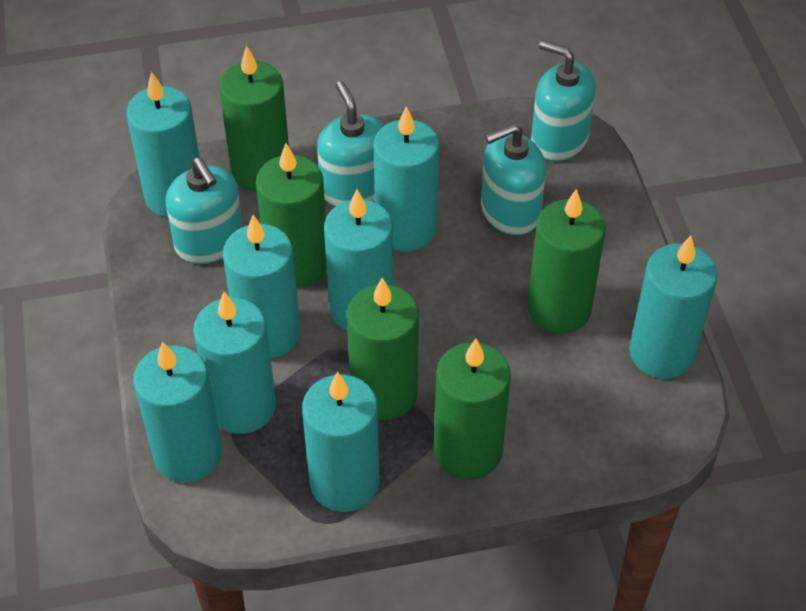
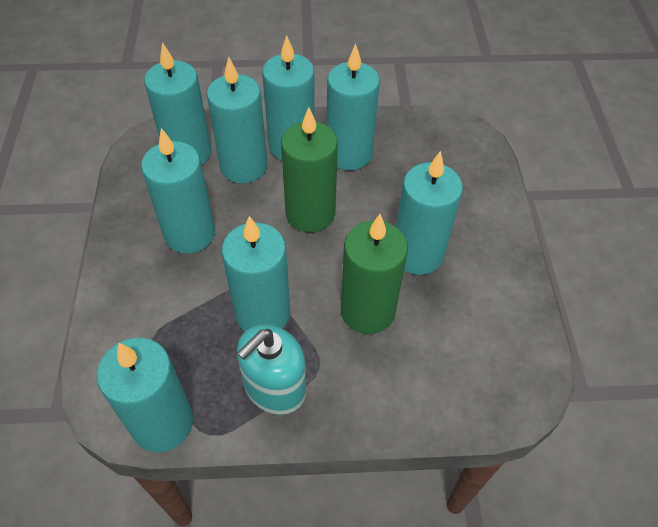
green candle: 5 -> 2
turquoise soap dispenser: 4 -> 1

